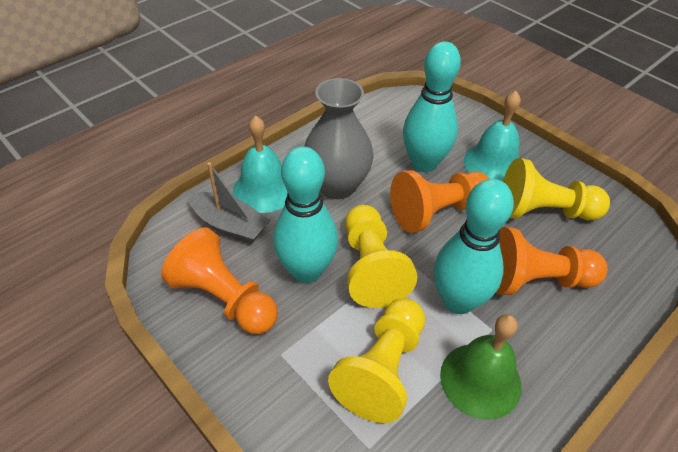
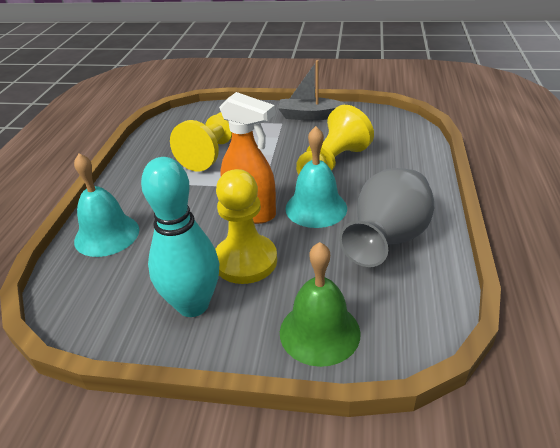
orange pawn: 3 -> 0
orange spray bottle: 0 -> 1
turquoise bowling pin: 3 -> 1

